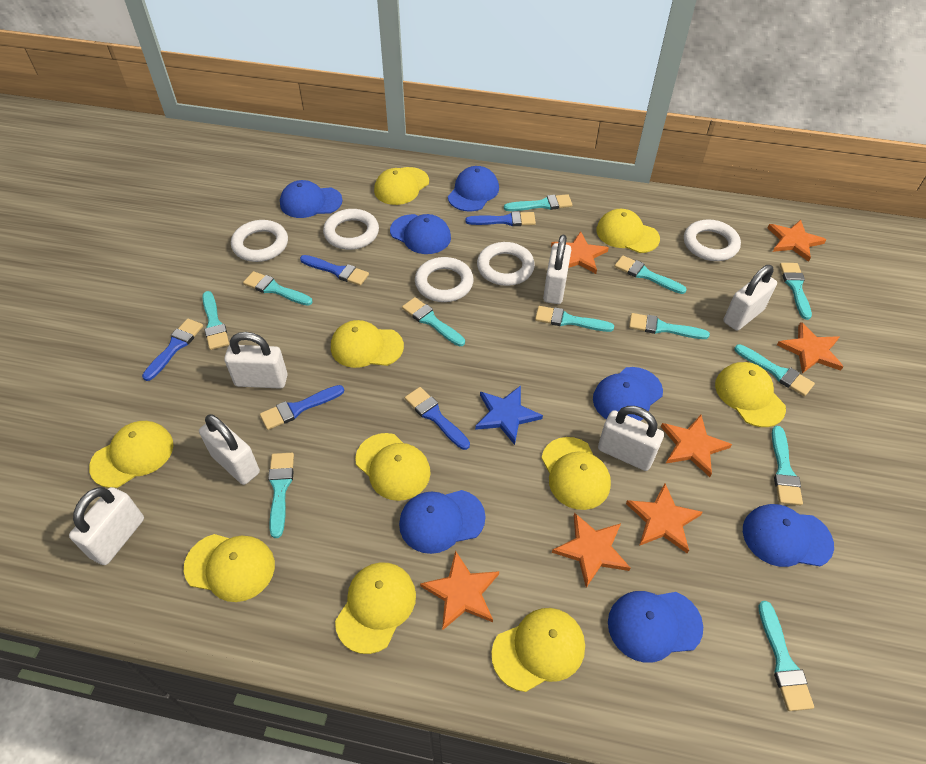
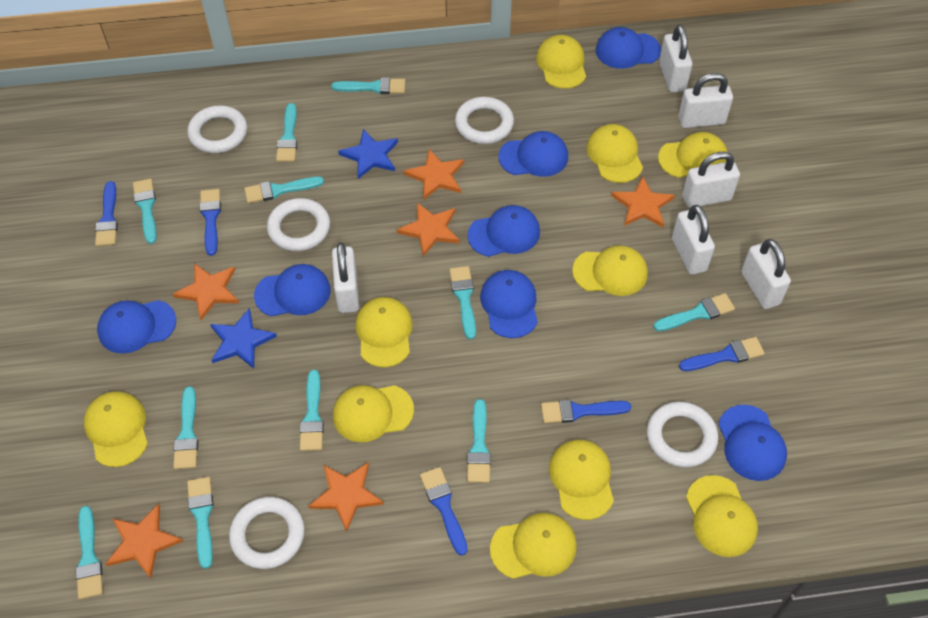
blue star: 1 -> 2
orange star: 7 -> 6
turquoise brush: 12 -> 11

